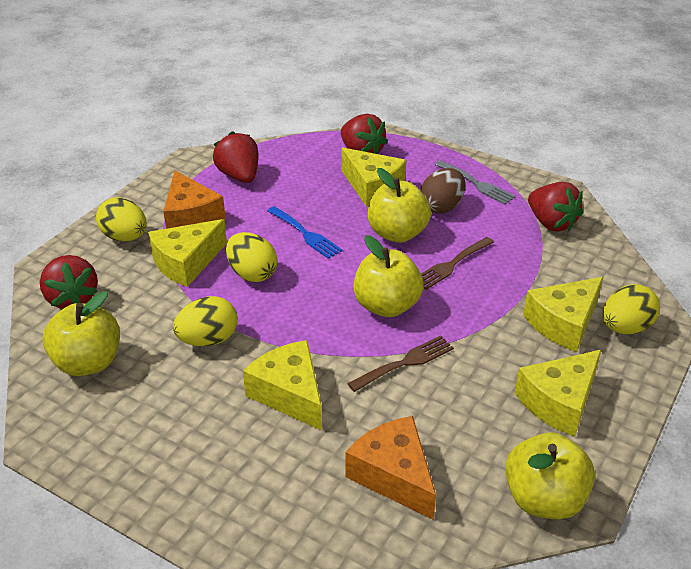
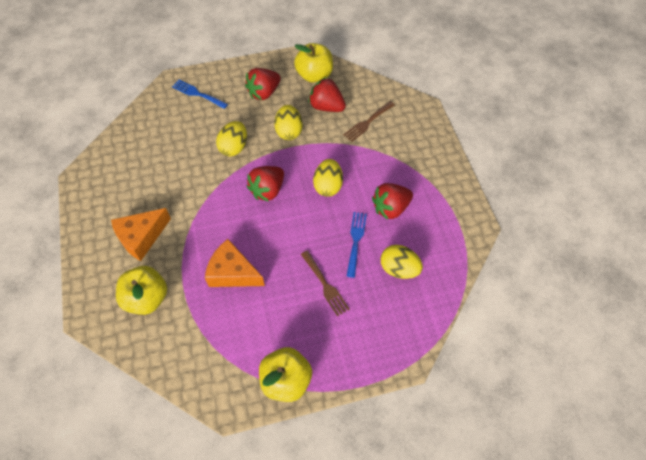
blue fork: 1 -> 2
brown egg: 1 -> 0
grey fork: 1 -> 0
yellow apple: 4 -> 3
yellow cheese: 5 -> 0

